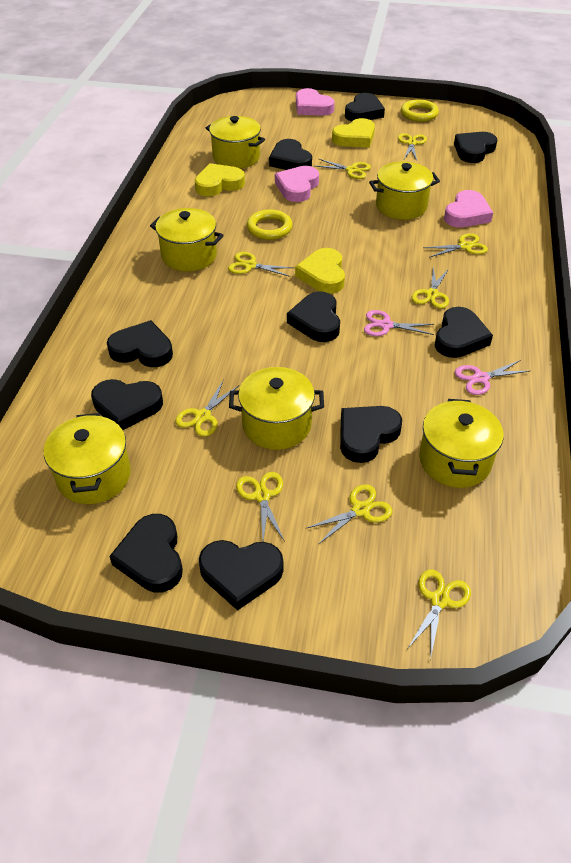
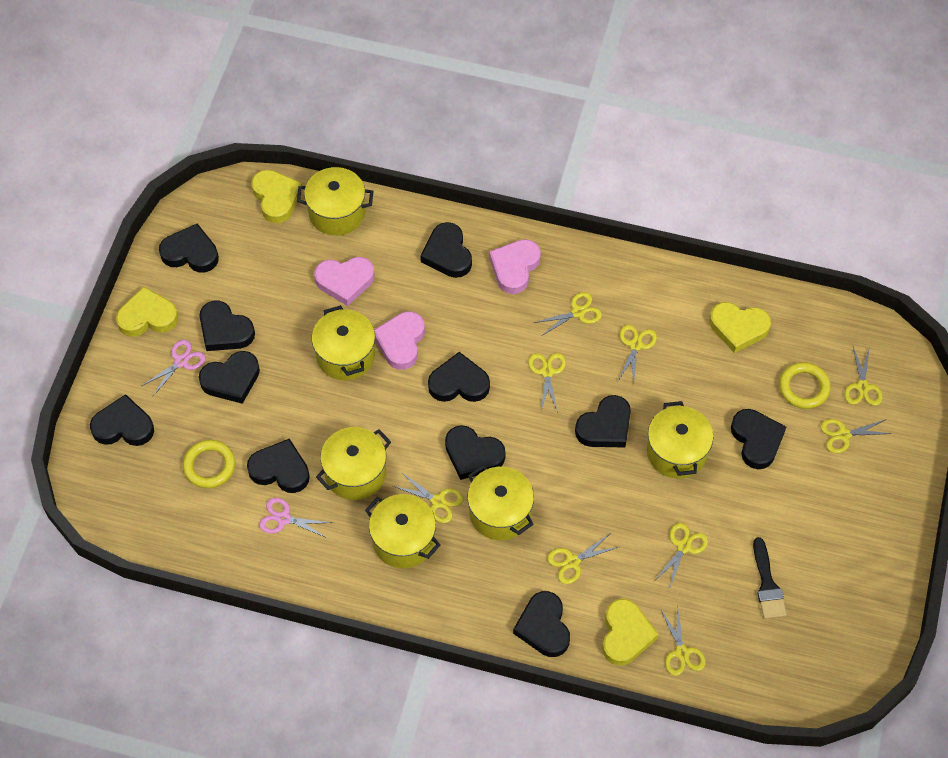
black brush: 0 -> 1
black heart: 10 -> 11
yellow heart: 3 -> 4

